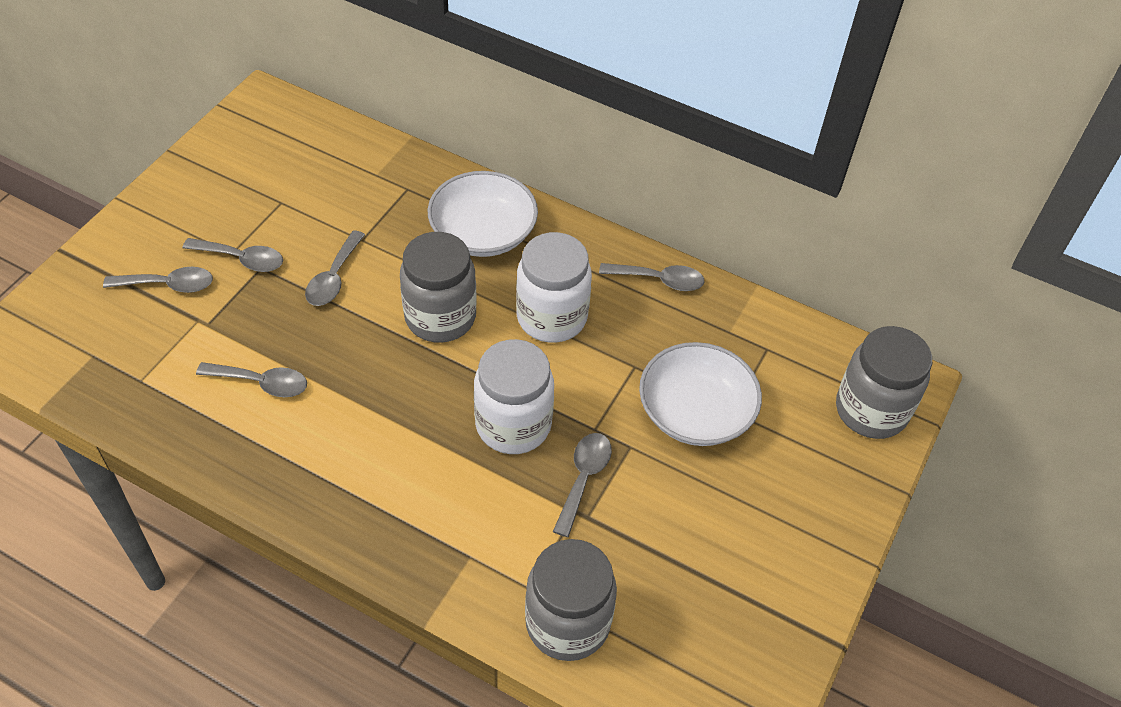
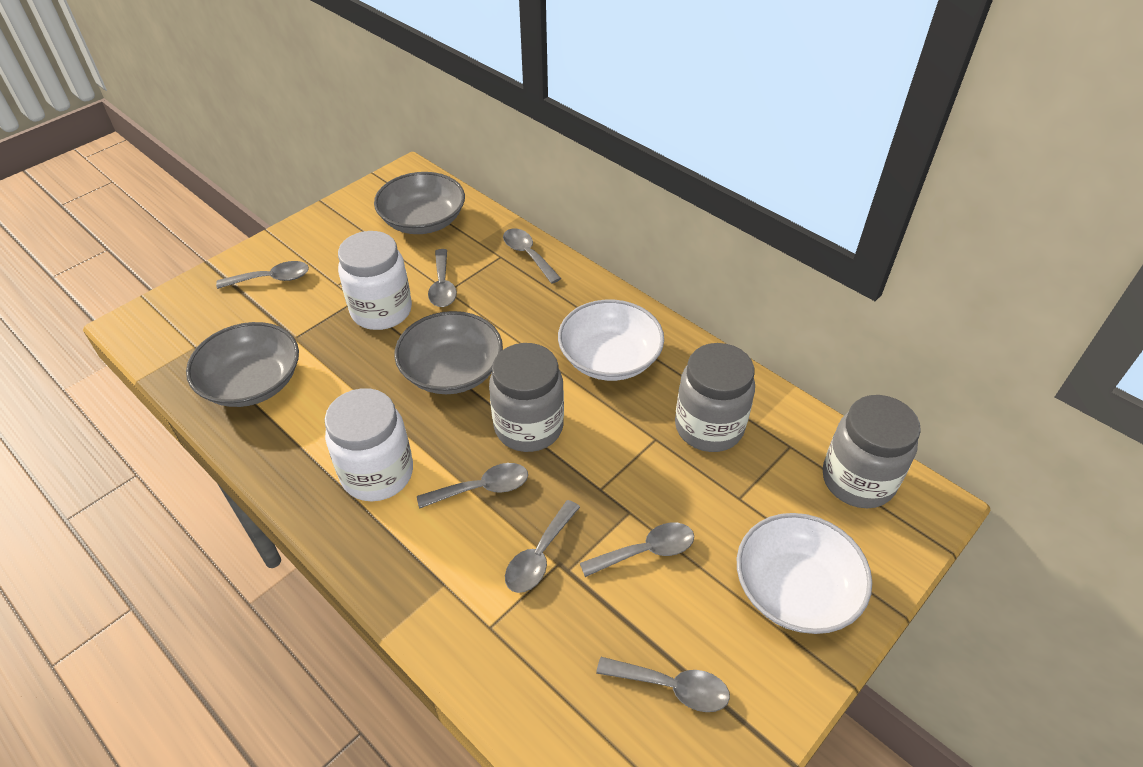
grey bowl: 0 -> 3
grey spoon: 6 -> 7

